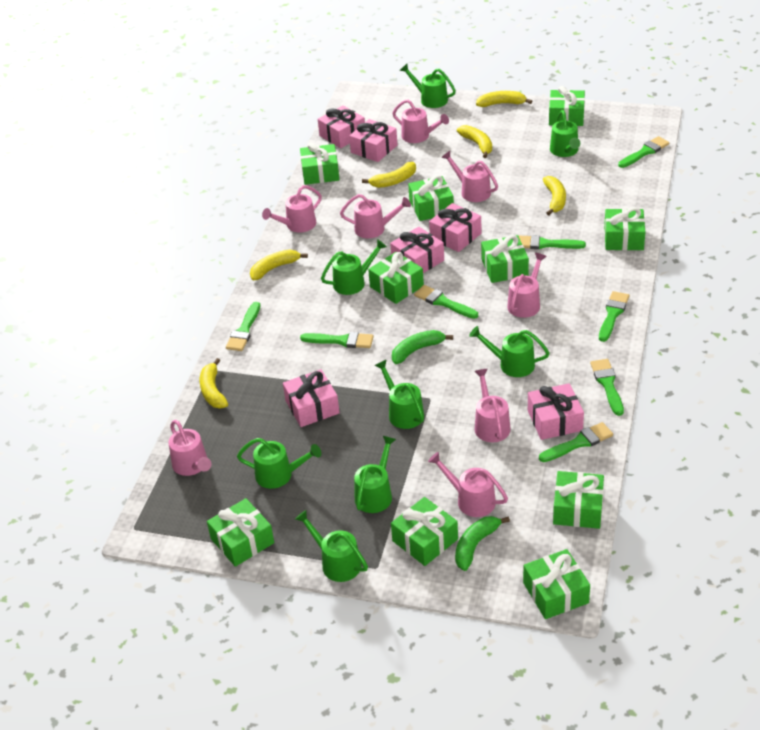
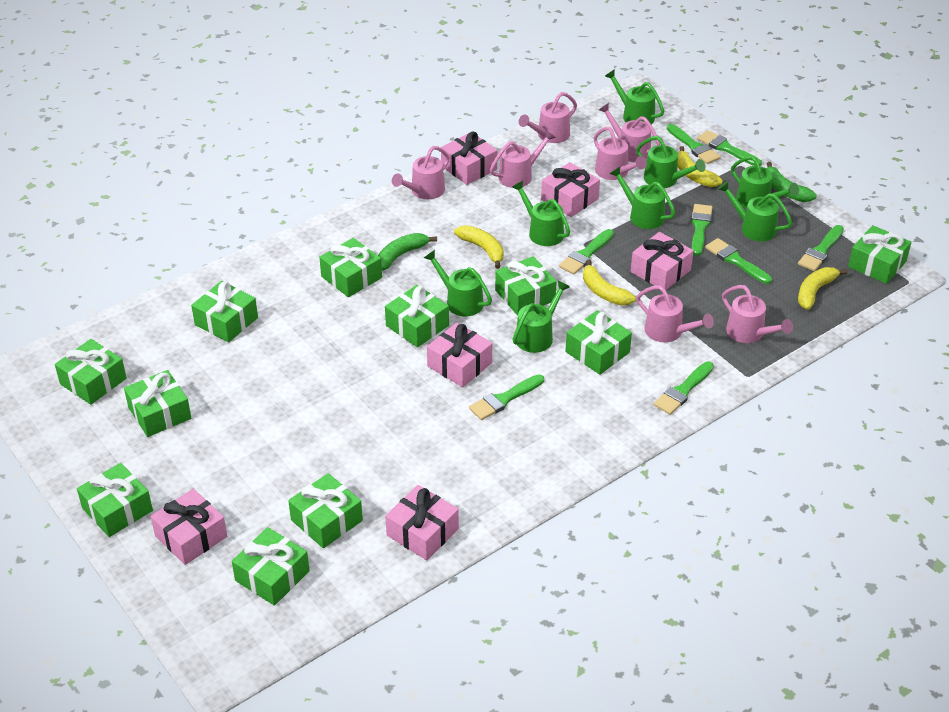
green gift: 10 -> 11
pink watering can: 8 -> 7
yellow banana: 6 -> 4

